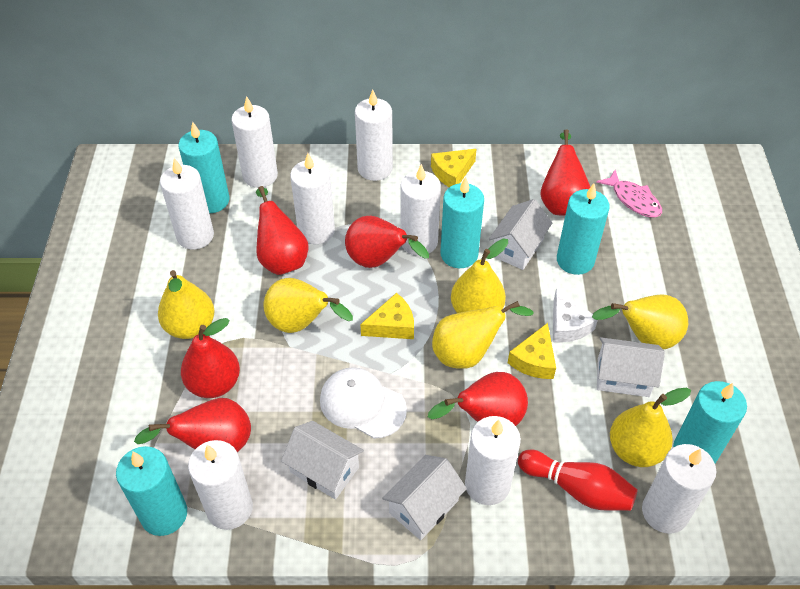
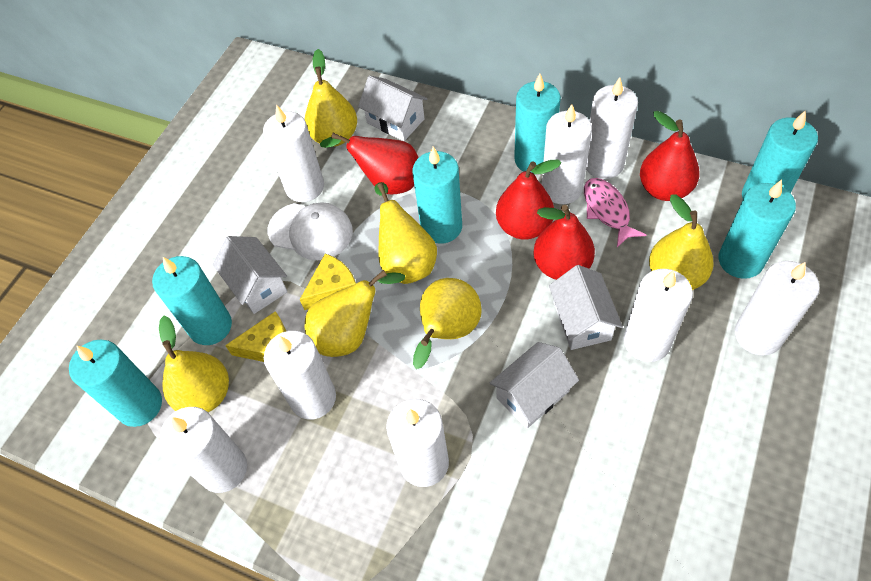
red bowling pin: 1 -> 0
red pear: 6 -> 4
turquoise candle: 5 -> 6
white cheese: 1 -> 0
yellow cheese: 3 -> 2

